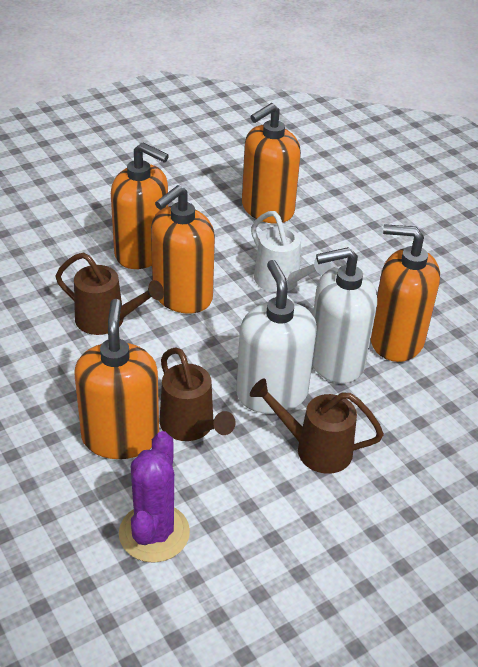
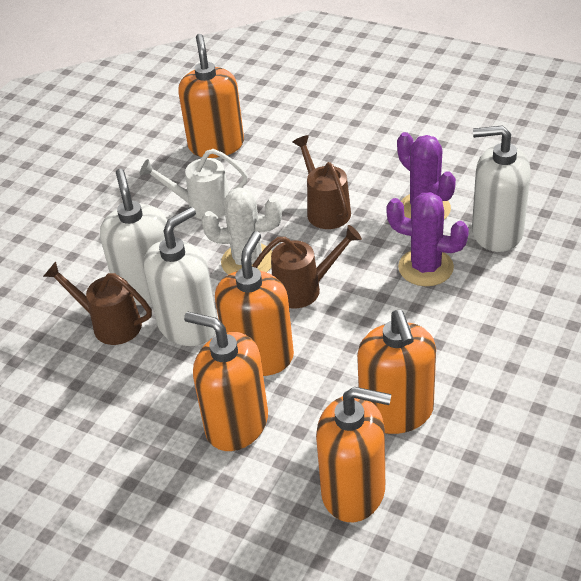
purple cactus: 1 -> 2
white cactus: 0 -> 1
white soap dispenser: 2 -> 3

